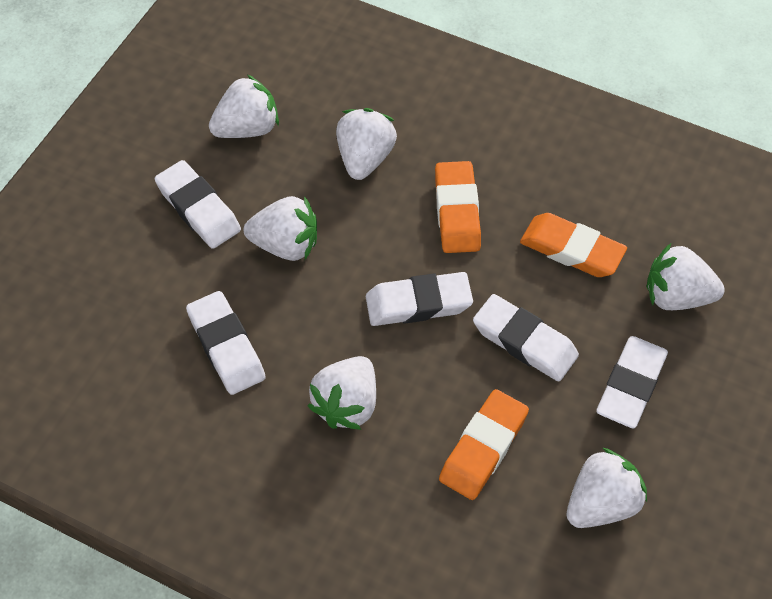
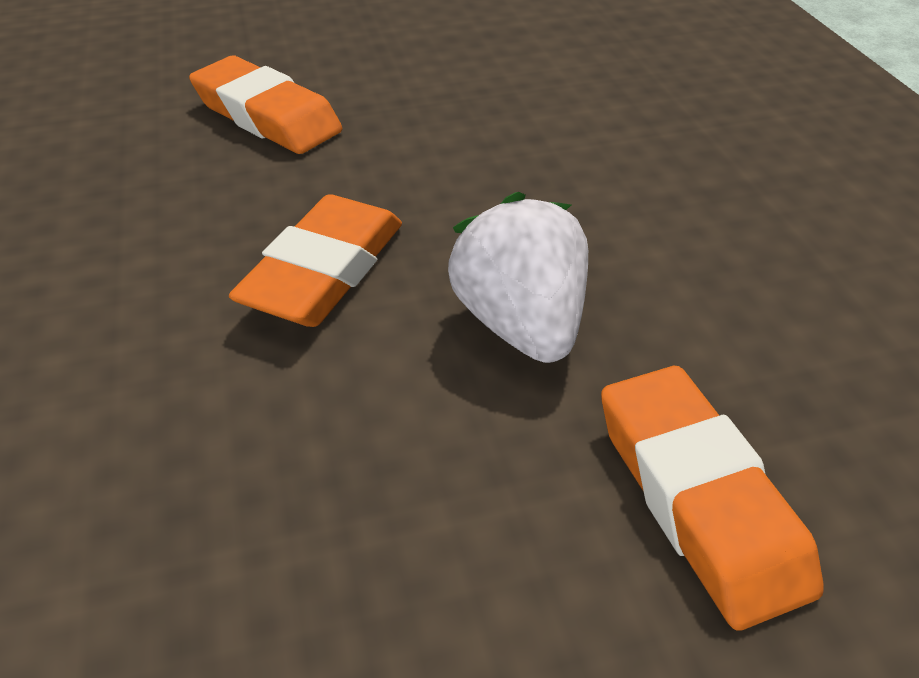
white eraser: 5 -> 0
white strawberry: 6 -> 1

